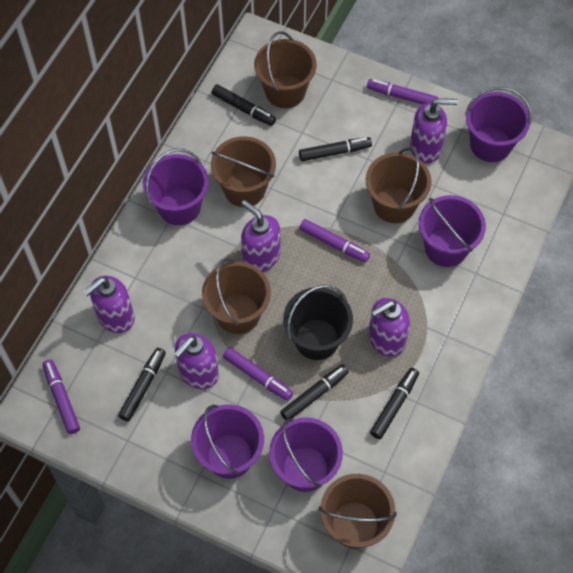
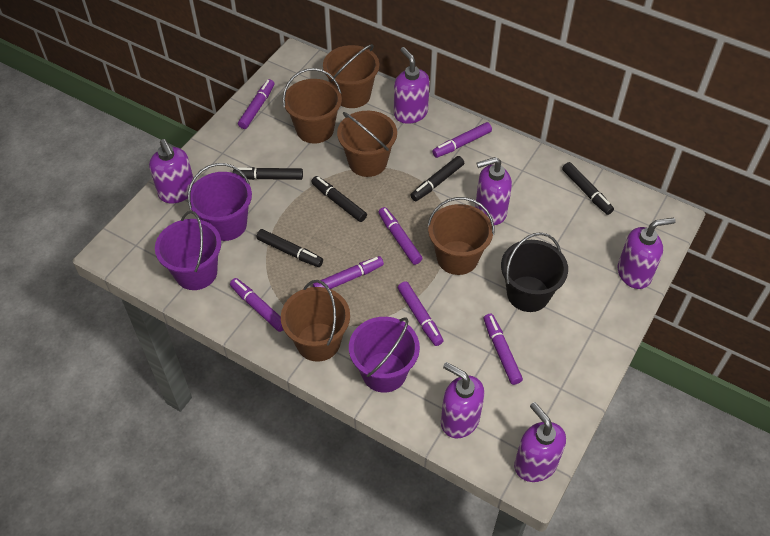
purple bucket: 5 -> 3
purple marker: 4 -> 7
purple soap dispenser: 5 -> 6

